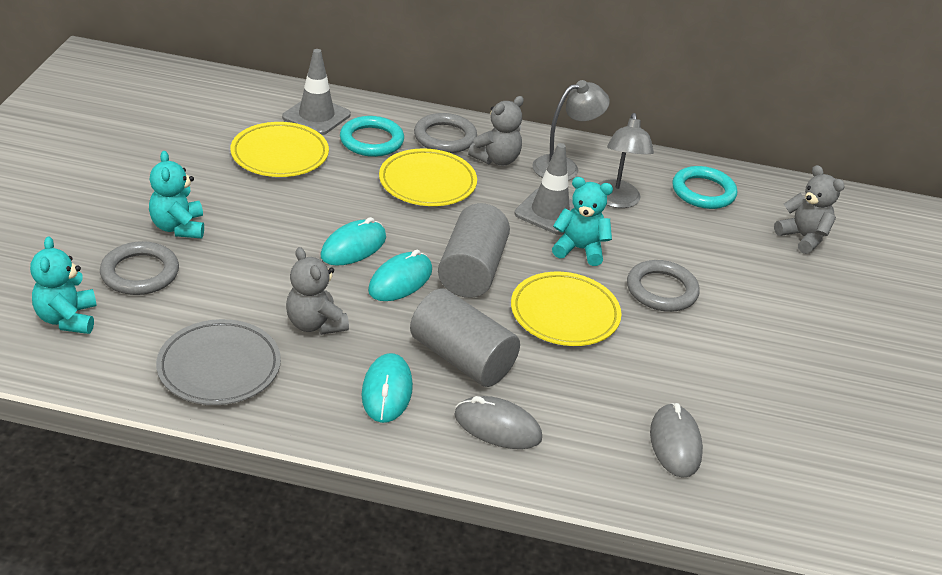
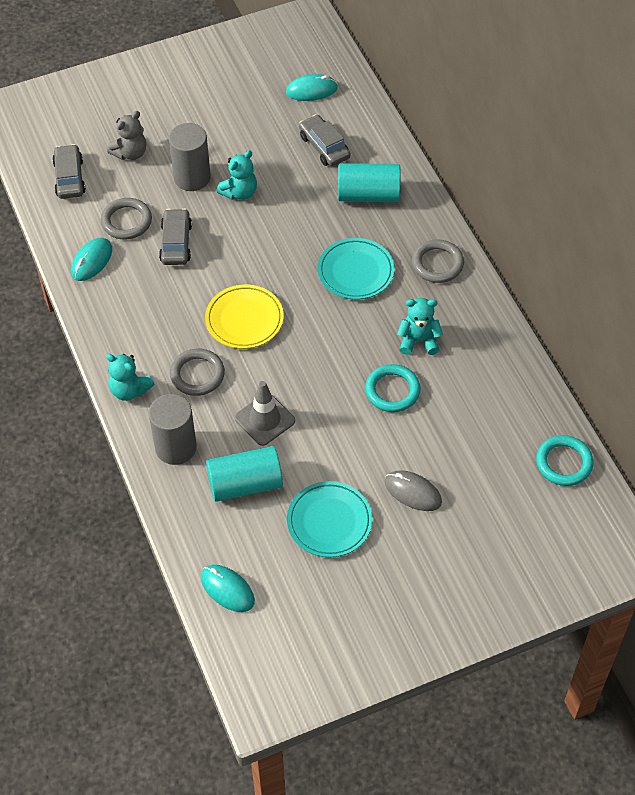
grey car: 0 -> 3
grey lamp: 2 -> 0
grey mouse: 2 -> 1
grey plate: 1 -> 0
grey teddy bear: 3 -> 1
grey traffic cone: 2 -> 1
turquoise cylinder: 0 -> 2
turquoise plate: 0 -> 2
yellow plate: 3 -> 1

